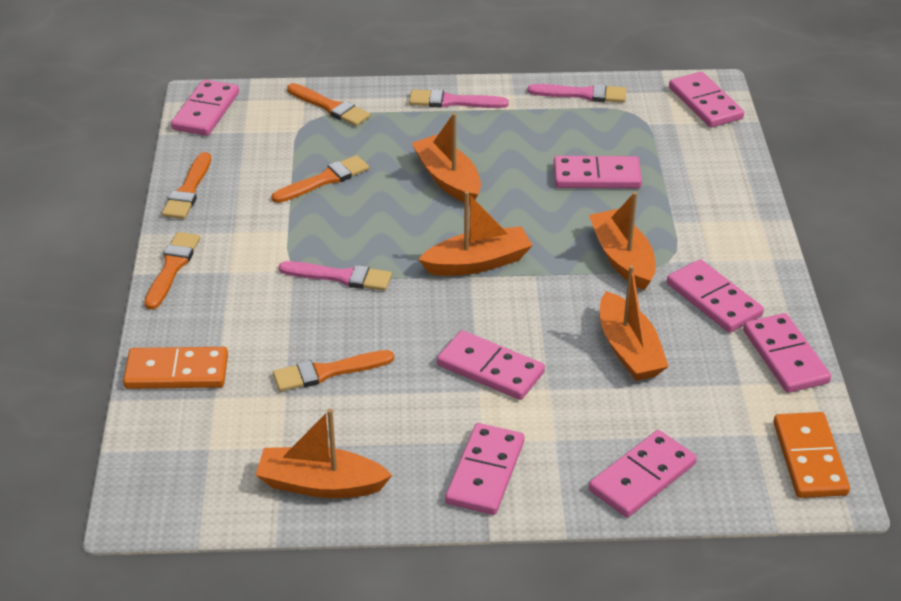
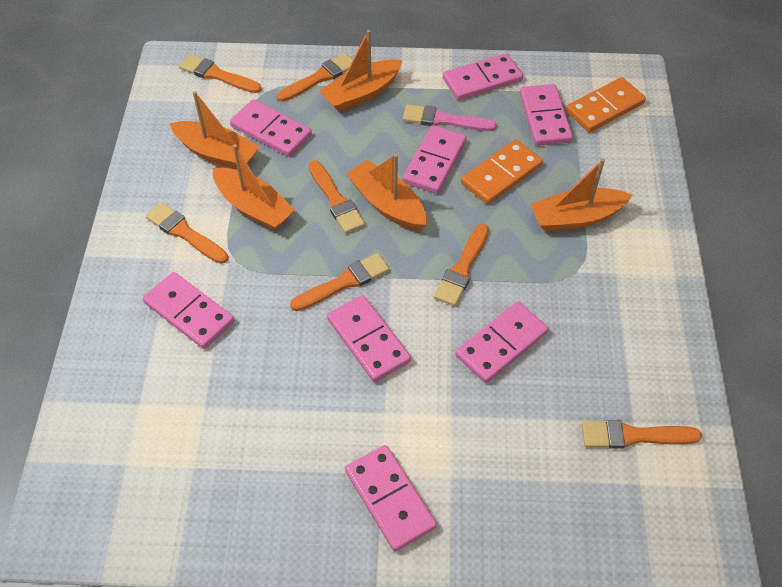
orange brush: 5 -> 7
pink brush: 3 -> 1

